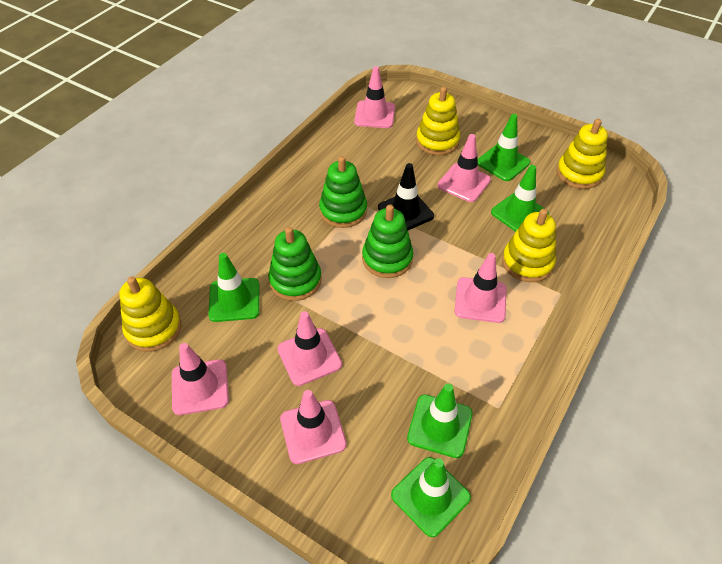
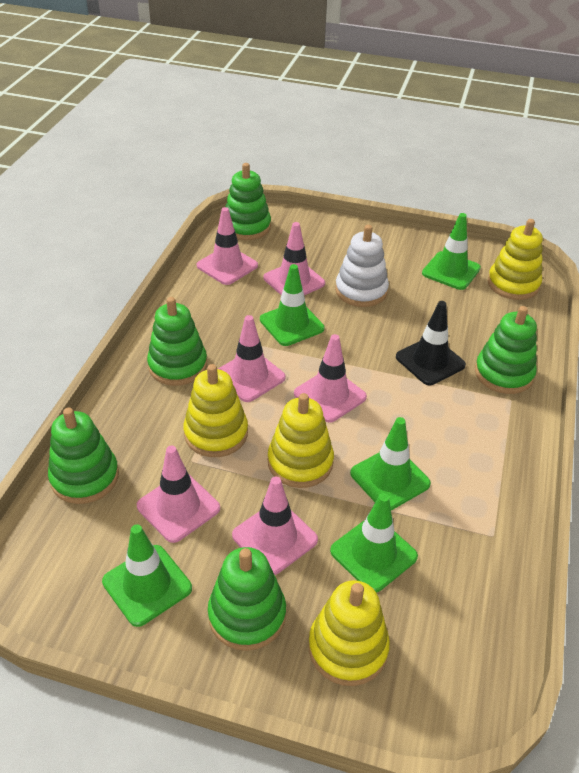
green stacking toy: 3 -> 5
white stacking toy: 0 -> 1

